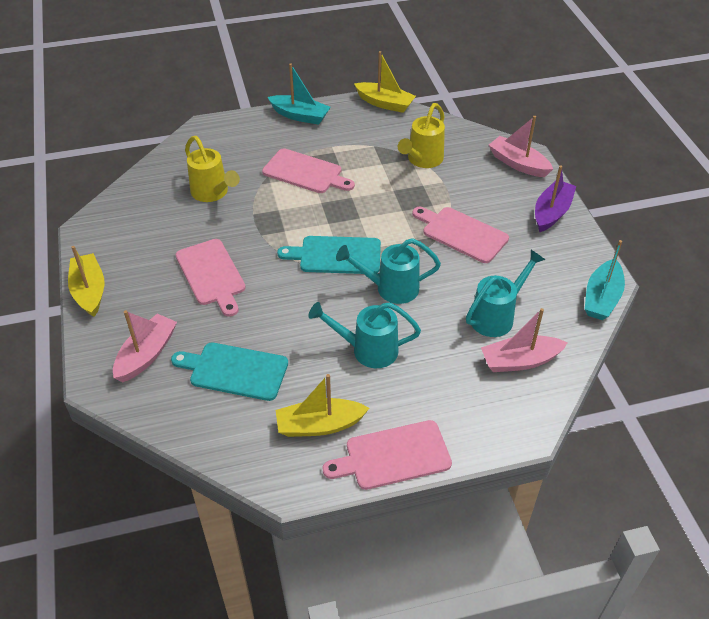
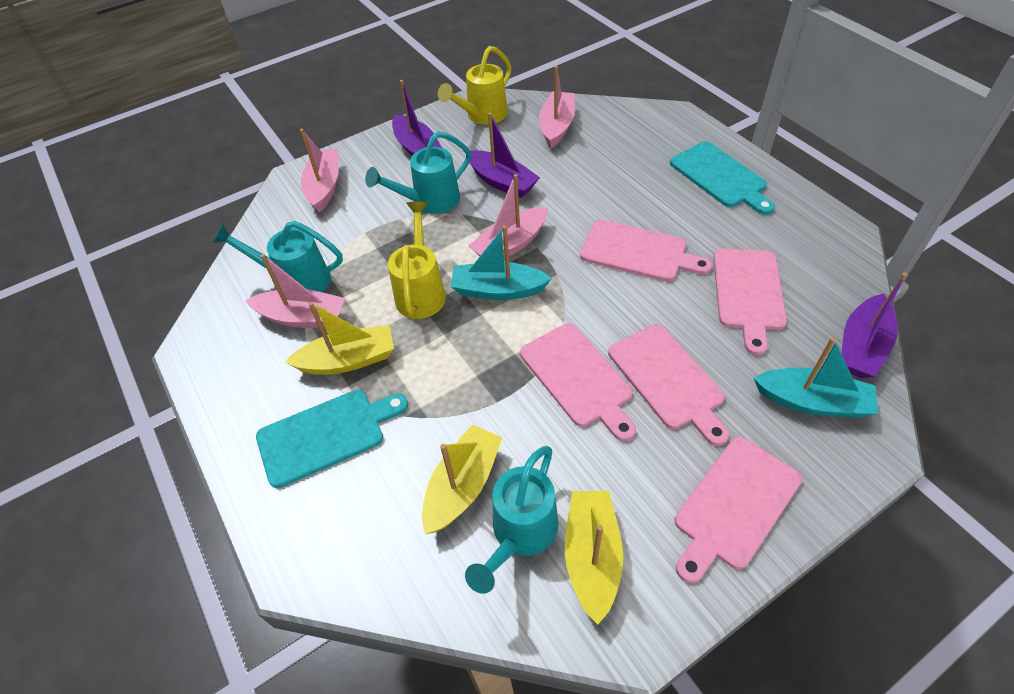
pink boat: 3 -> 4
pink cutting board: 4 -> 5
purple boat: 1 -> 3

